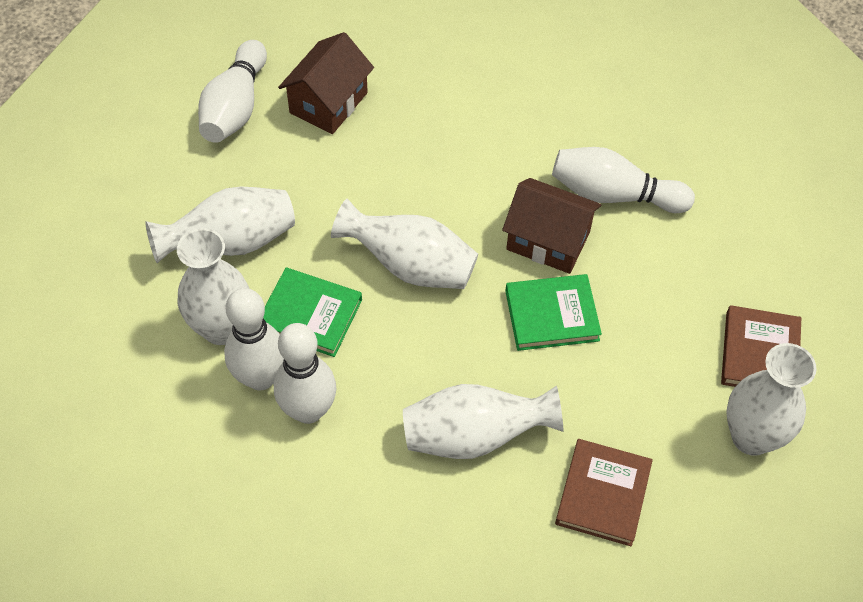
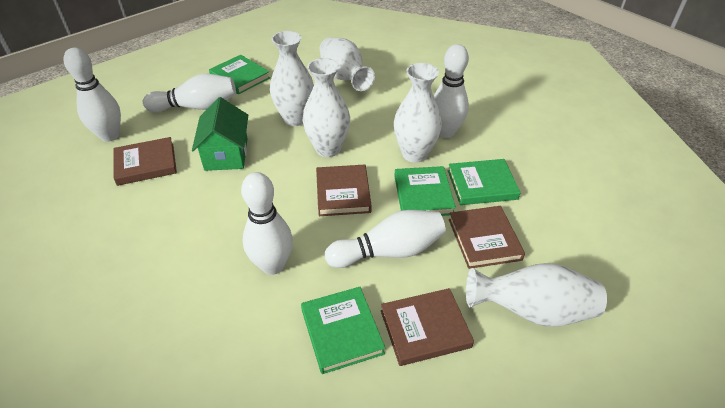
brown book: 2 -> 4
brown house: 2 -> 0
green book: 2 -> 4
green house: 0 -> 1
white bowling pin: 4 -> 5

